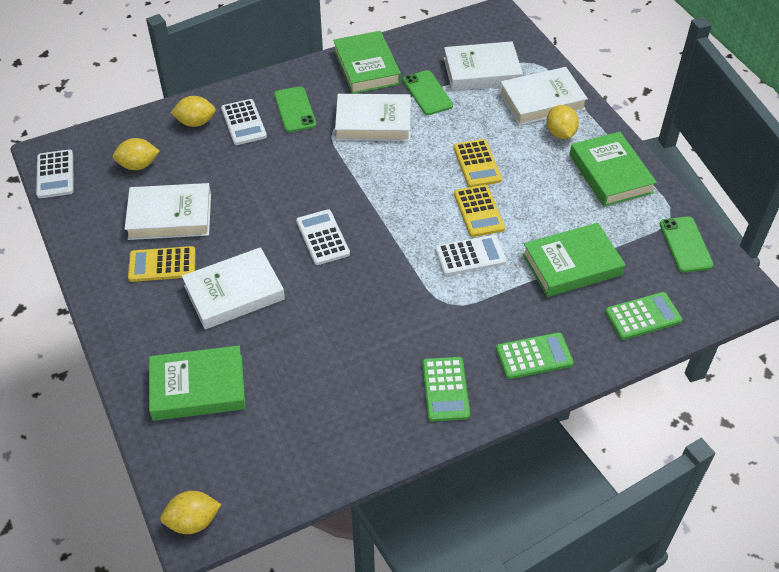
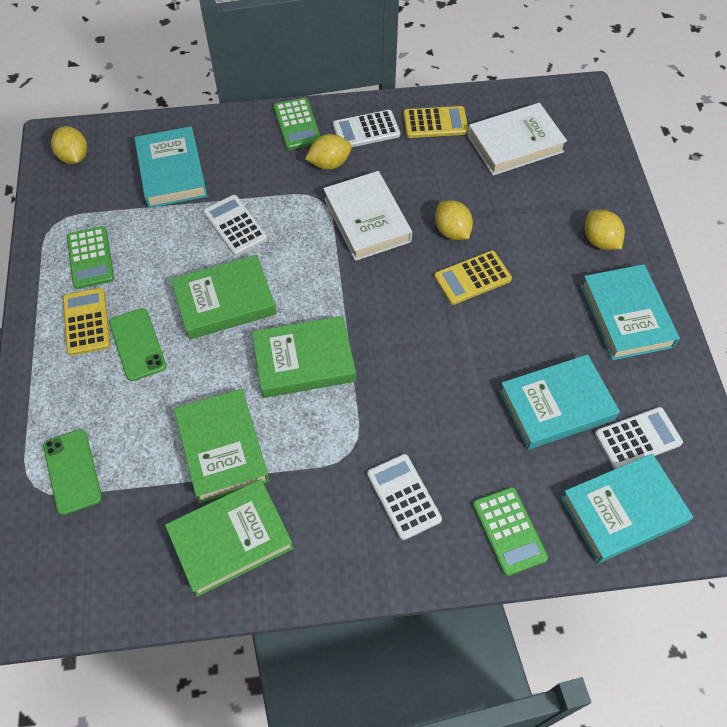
green phone: 3 -> 2
turquoise book: 0 -> 4
white book: 5 -> 2

